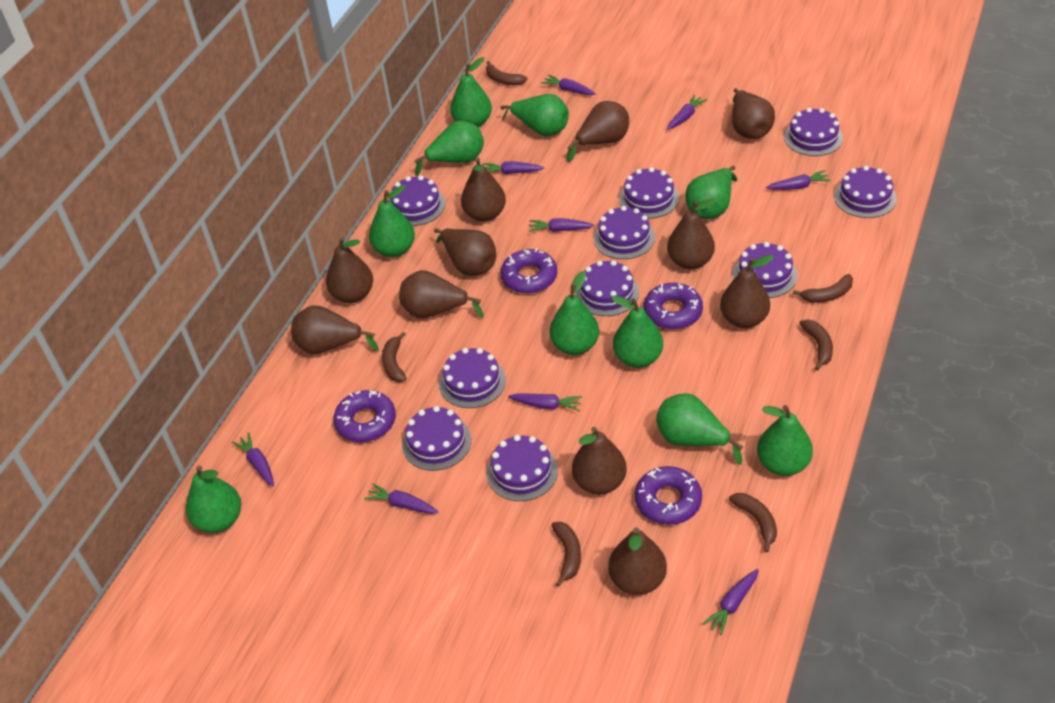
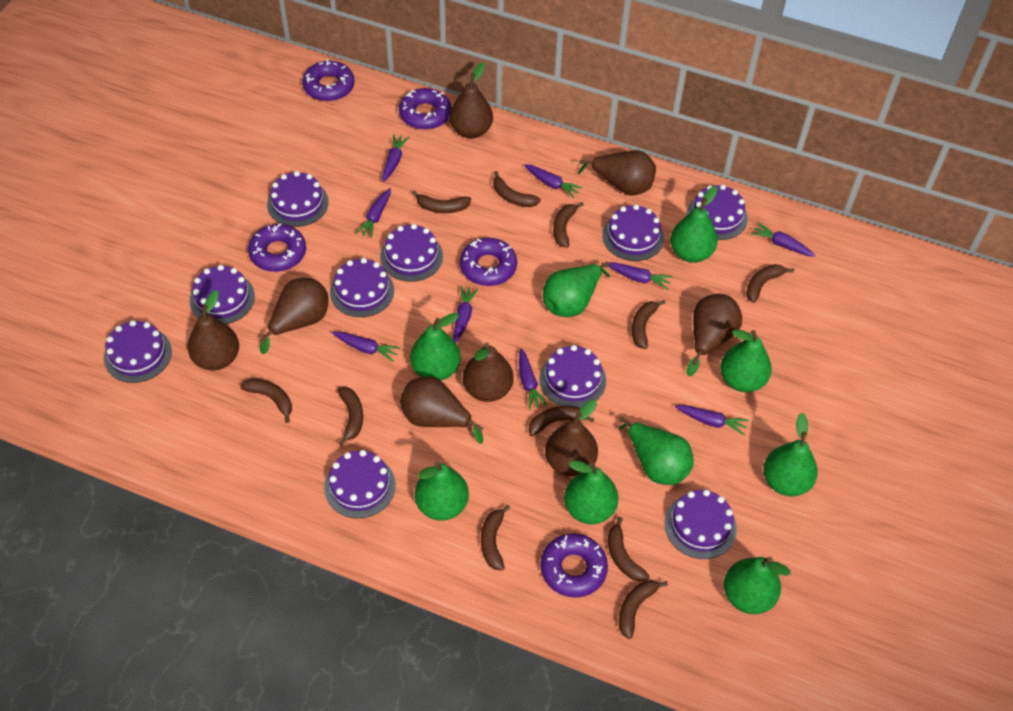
brown banana: 6 -> 11
brown pear: 11 -> 8
green pear: 10 -> 9
purple donut: 4 -> 5

